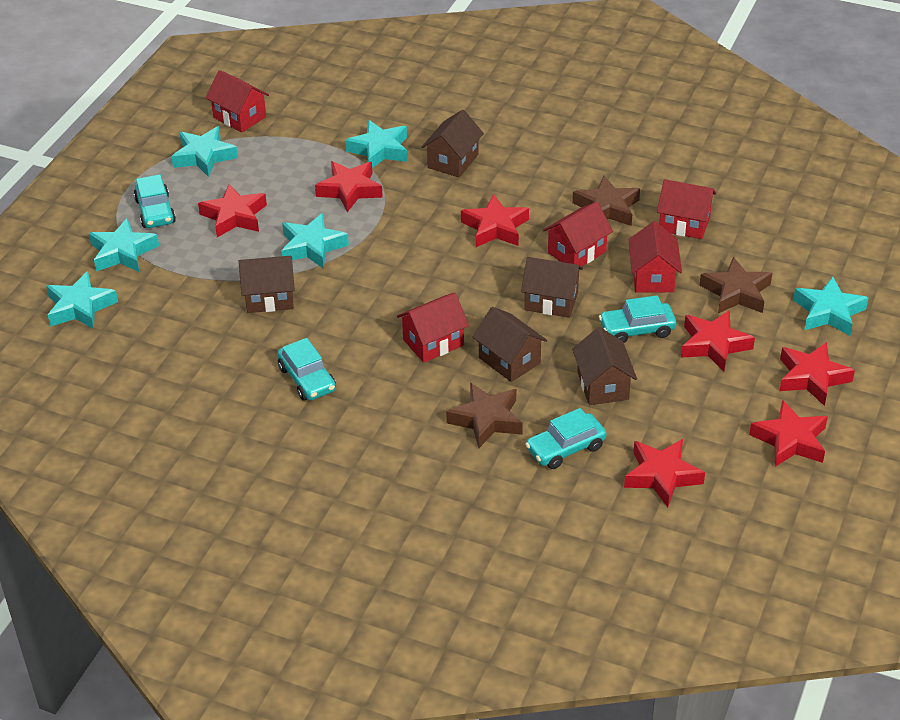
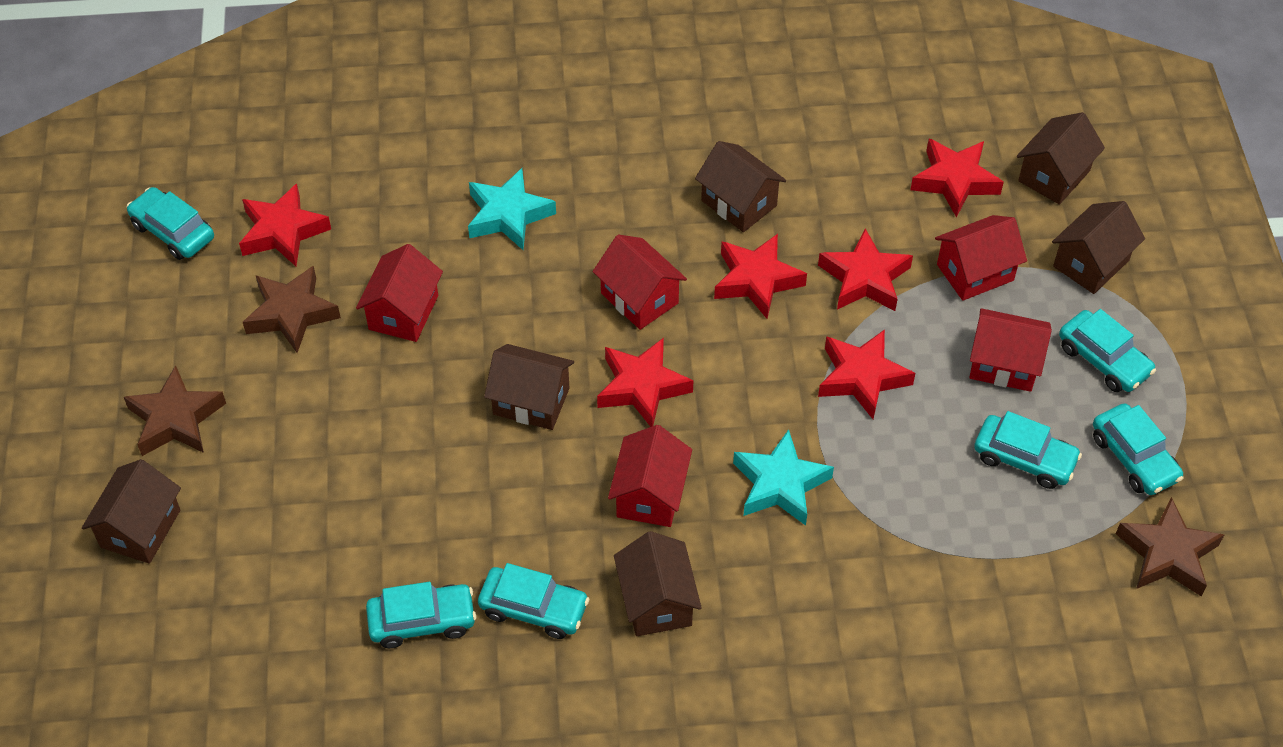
brown house: 5 -> 6
red star: 7 -> 6
turquoise car: 4 -> 6
turquoise star: 6 -> 2

